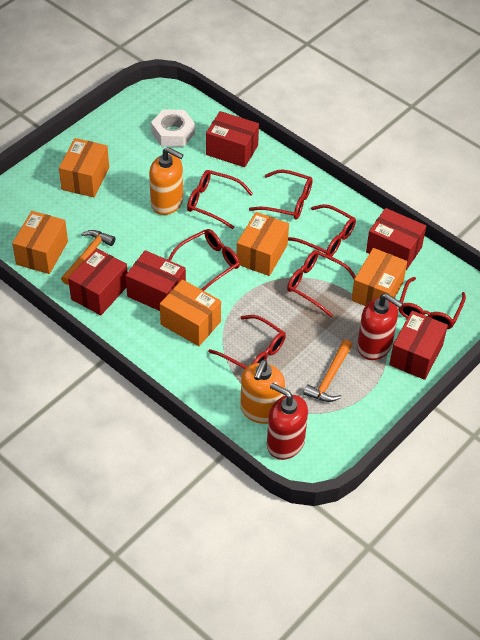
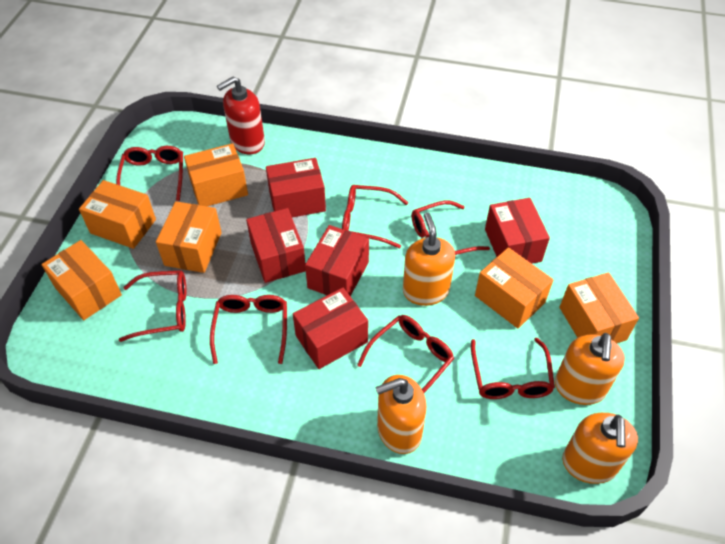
orange box: 5 -> 6
orange hammer: 2 -> 0
orange soap dispenser: 2 -> 4
red soap dispenser: 2 -> 1
white nut: 1 -> 0

